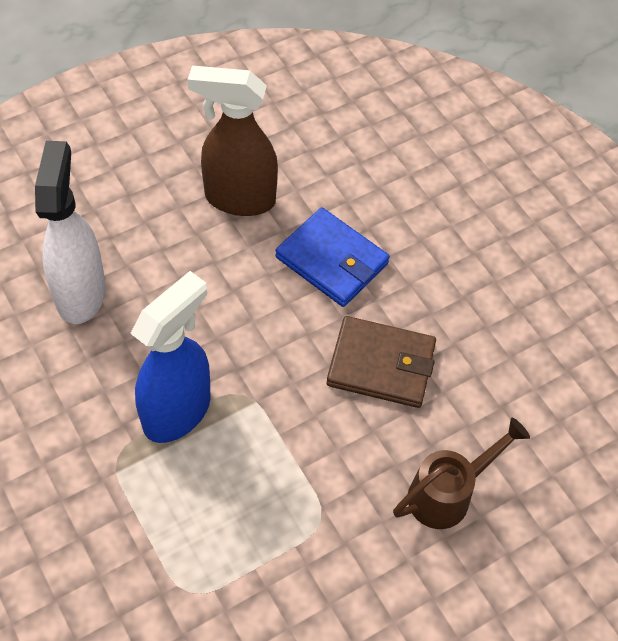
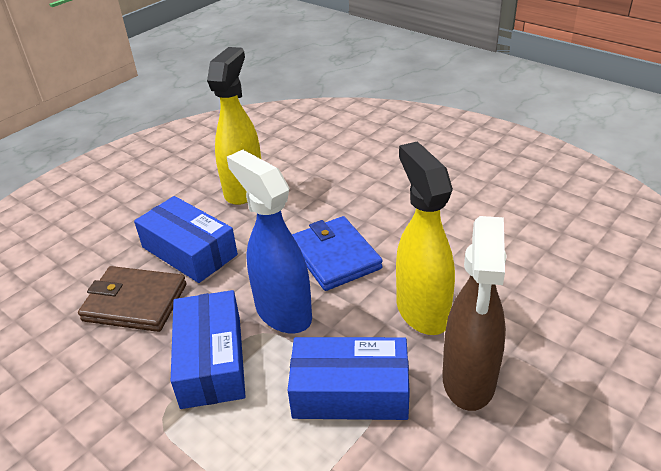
blue box: 0 -> 3
brown watering can: 1 -> 0
white spray bottle: 1 -> 0
yellow spray bottle: 0 -> 2

